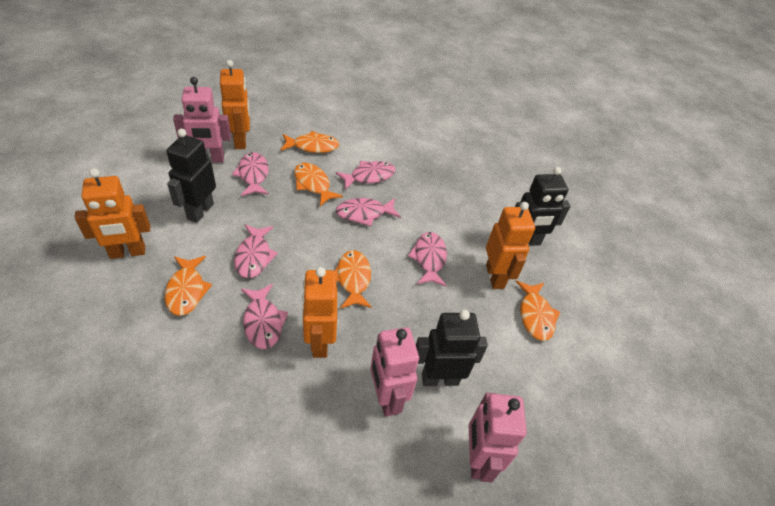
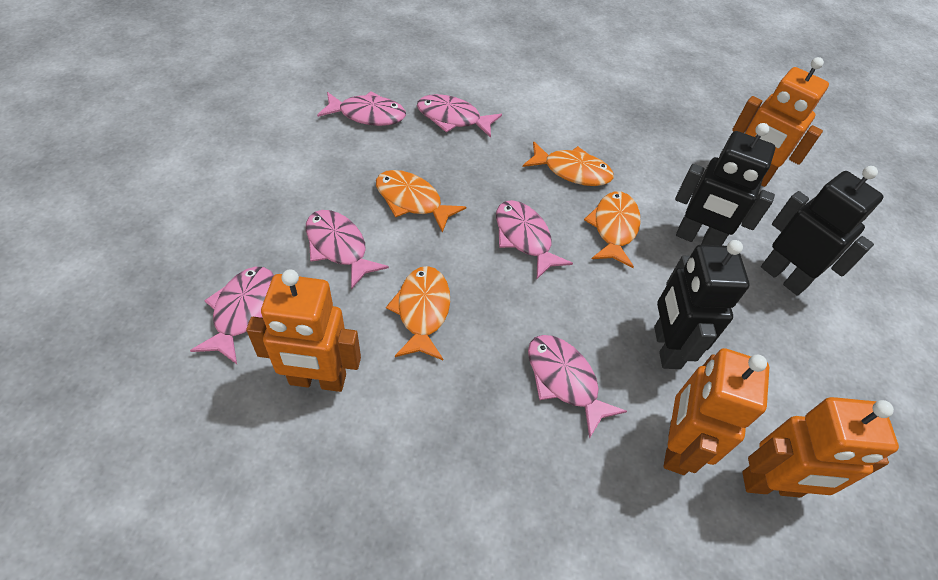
orange fish: 5 -> 4
pink robot: 3 -> 0

